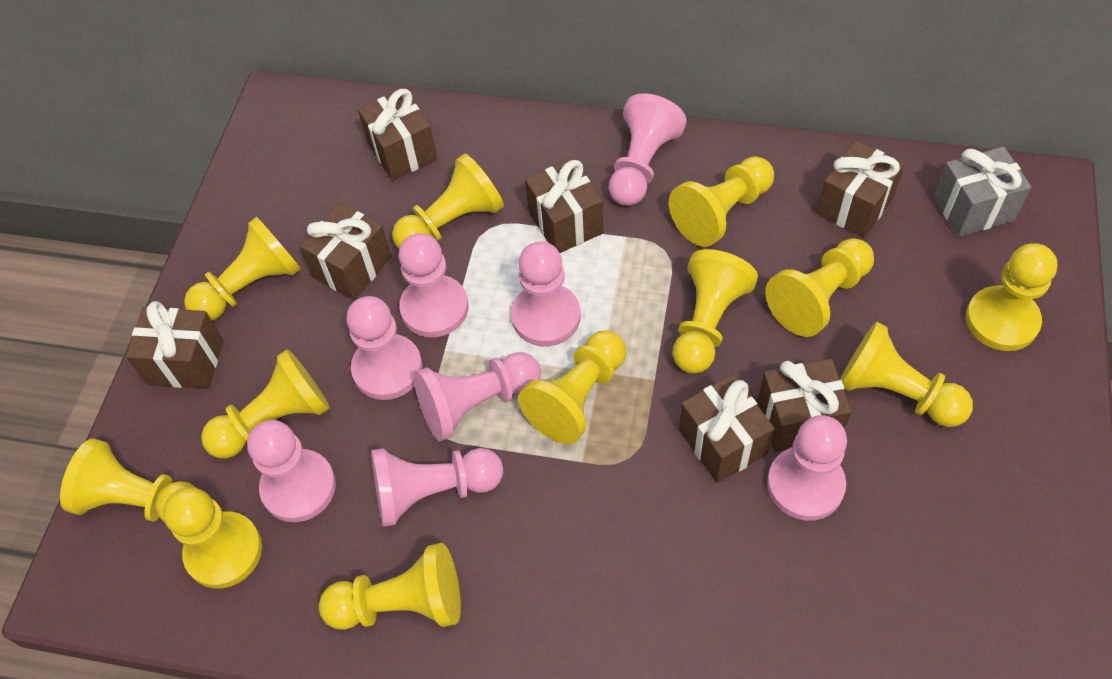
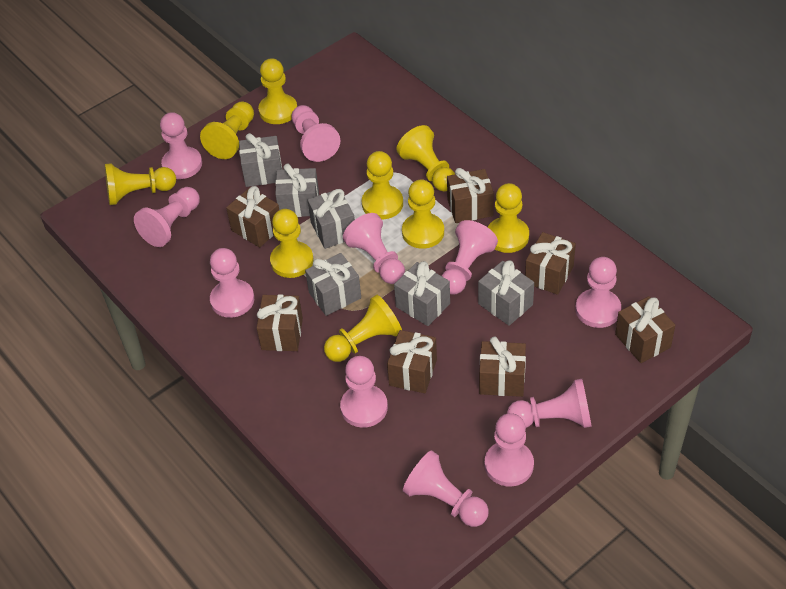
grey gift: 1 -> 6
pink pawn: 8 -> 11
yellow pawn: 12 -> 9

